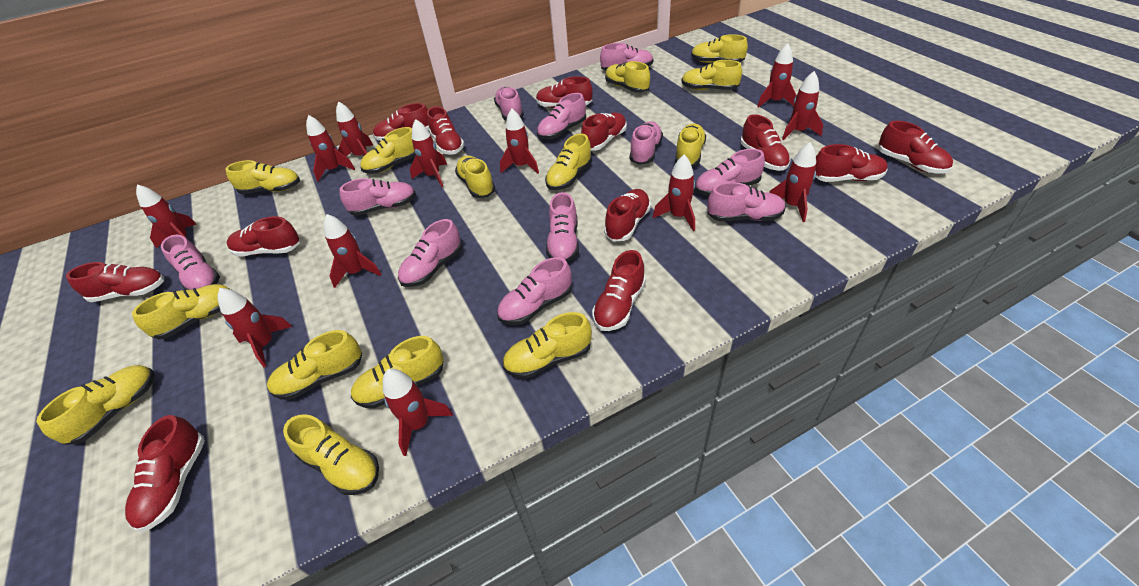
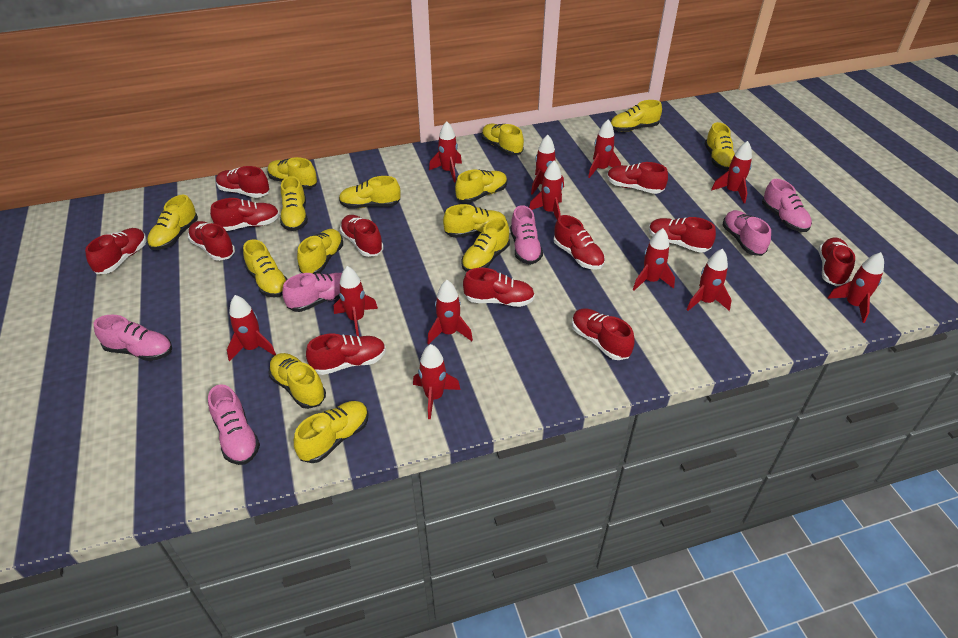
pink shoe: 11 -> 6

